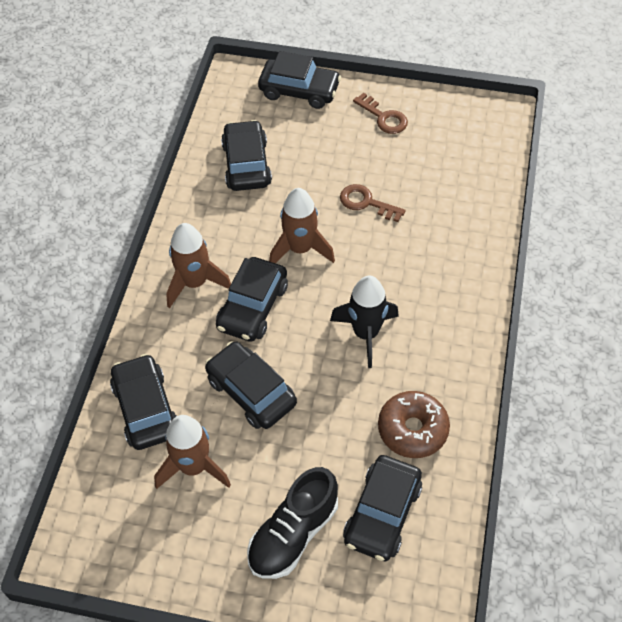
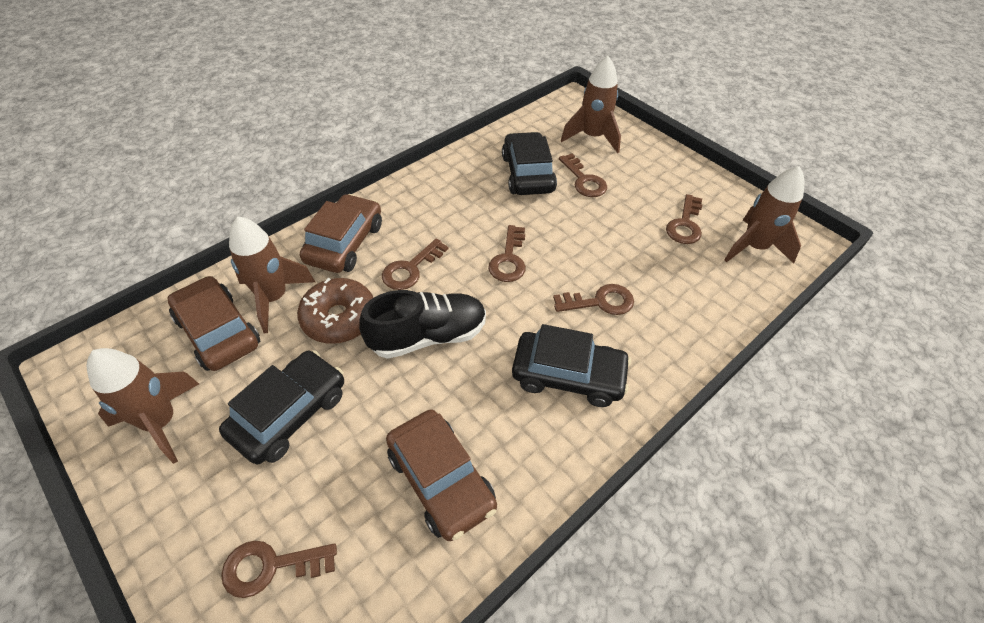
black car: 6 -> 3
black rocket: 1 -> 0
brown car: 0 -> 3
brown key: 2 -> 6
brown rocket: 3 -> 4

